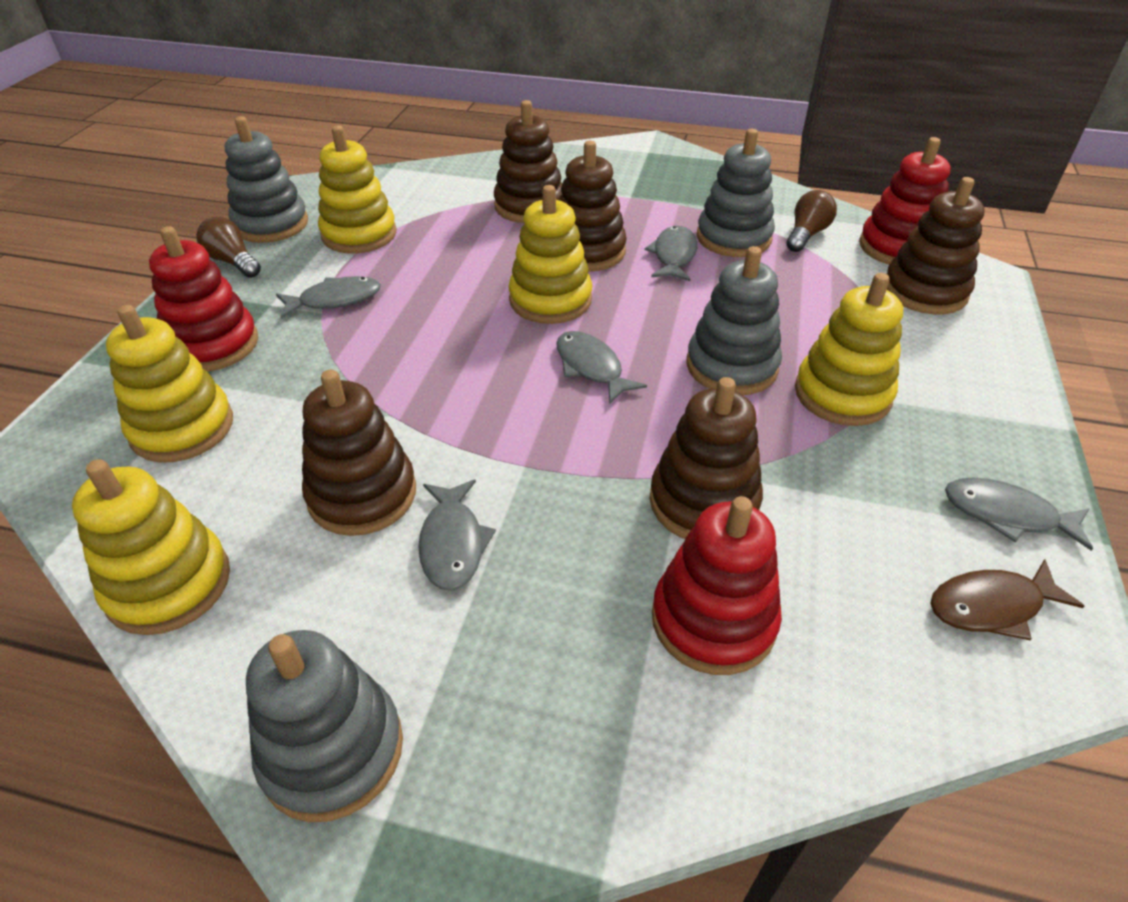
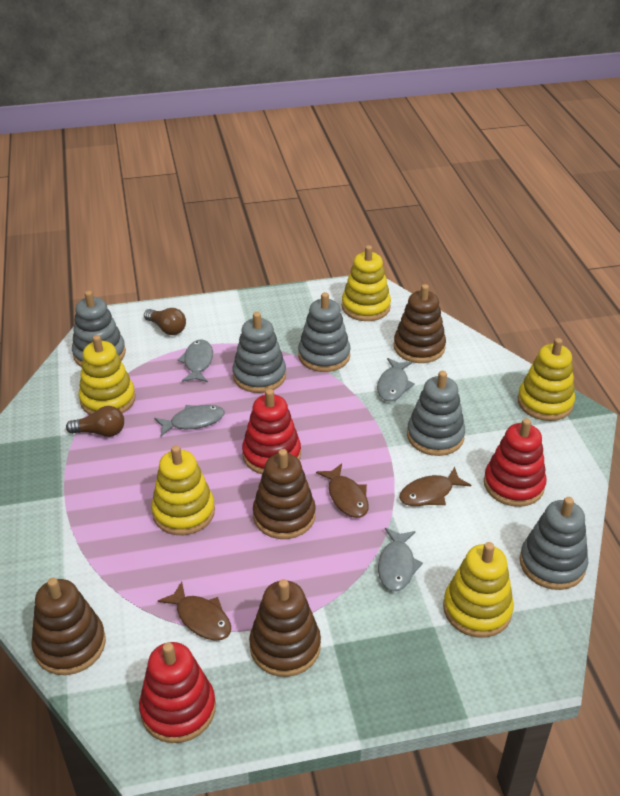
brown fish: 1 -> 3
brown stacking toy: 5 -> 4
grey fish: 5 -> 4
grey stacking toy: 4 -> 5

